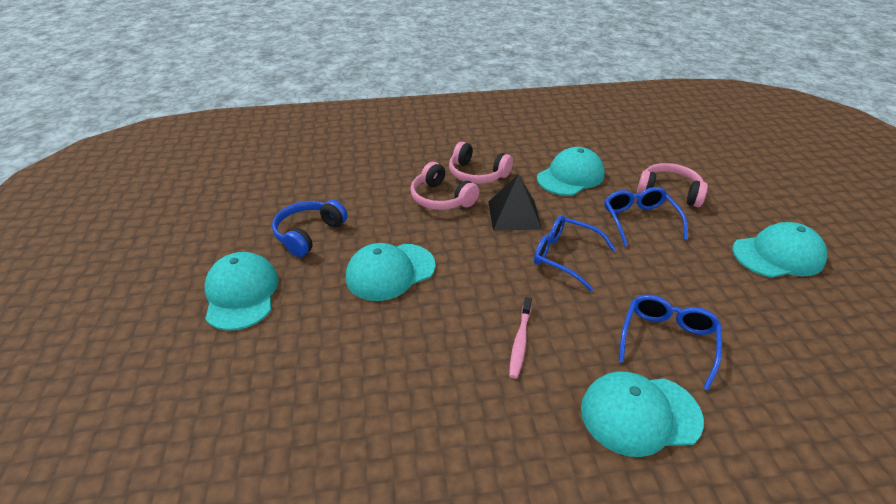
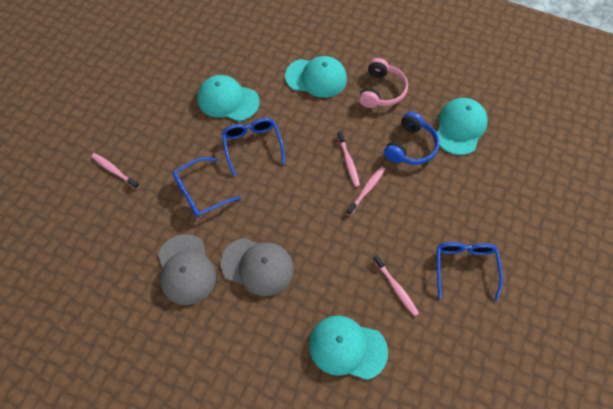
black pyramid: 1 -> 0
grey cap: 0 -> 2
pink headphones: 3 -> 1
pink toothbrush: 1 -> 4
turquoise cap: 5 -> 4

